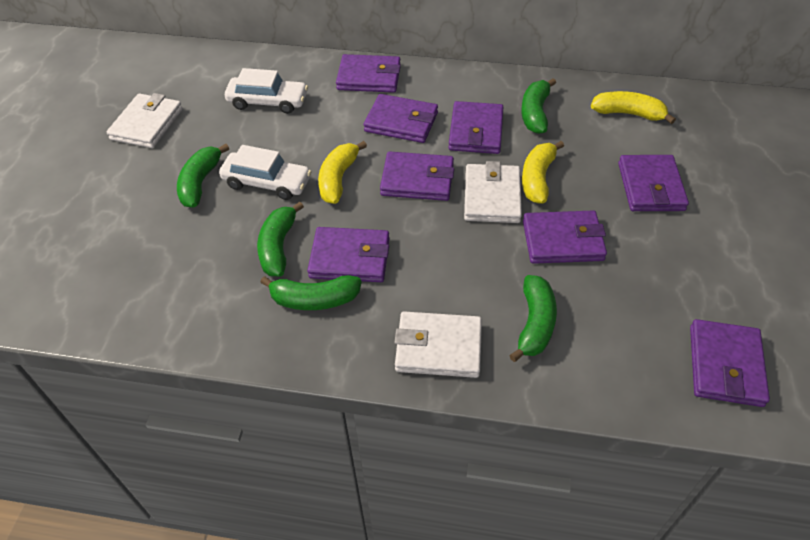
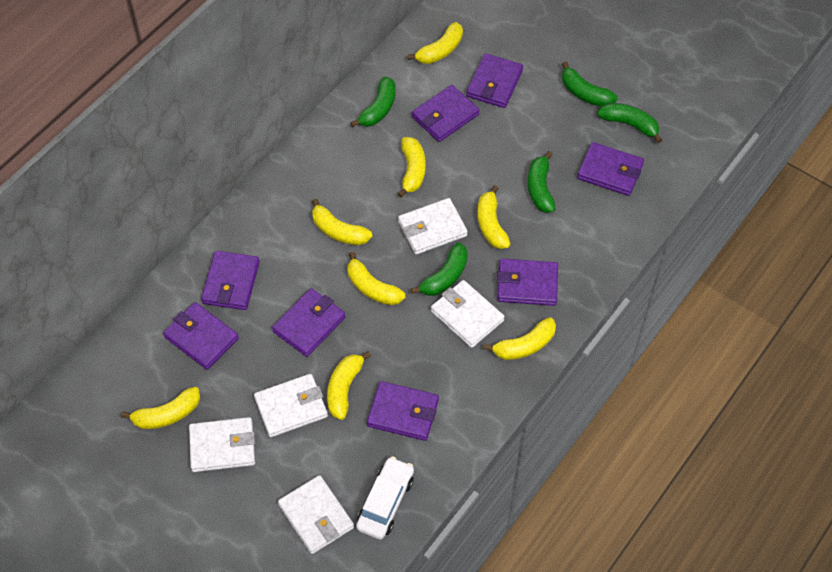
white car: 2 -> 1
white wallet: 3 -> 5
yellow banana: 3 -> 8

